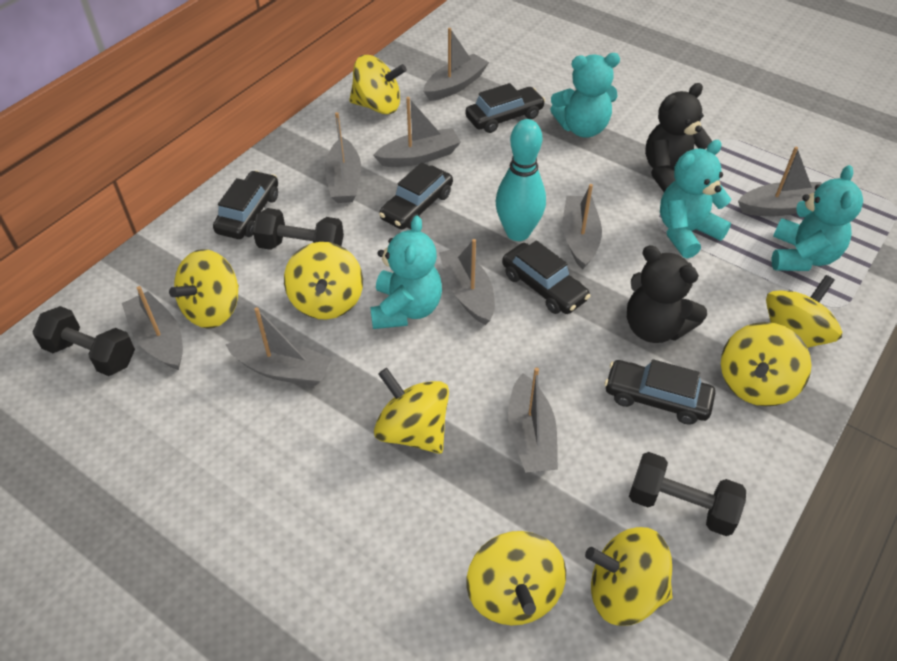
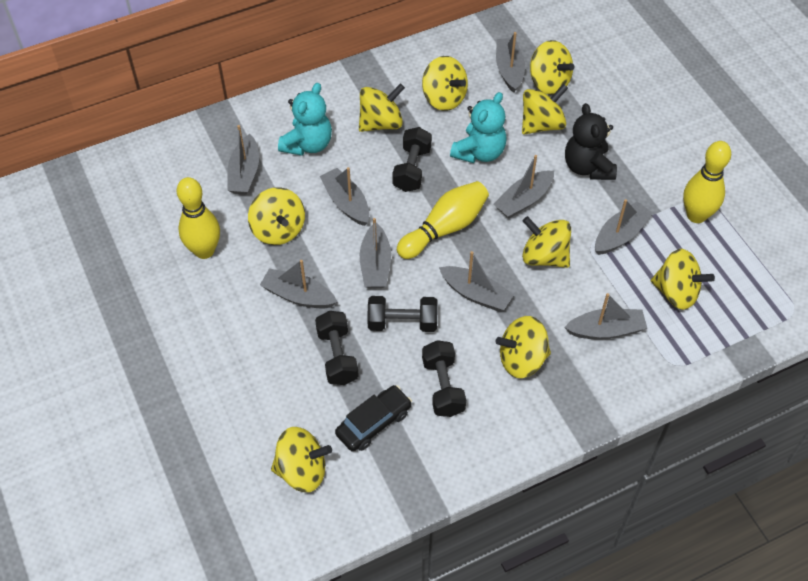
black car: 5 -> 1
black dumbbell: 3 -> 4
black teddy bear: 2 -> 1
turquoise bowling pin: 1 -> 0
turquoise teddy bear: 4 -> 2
yellow bowling pin: 0 -> 3
yellow spinning top: 8 -> 9

